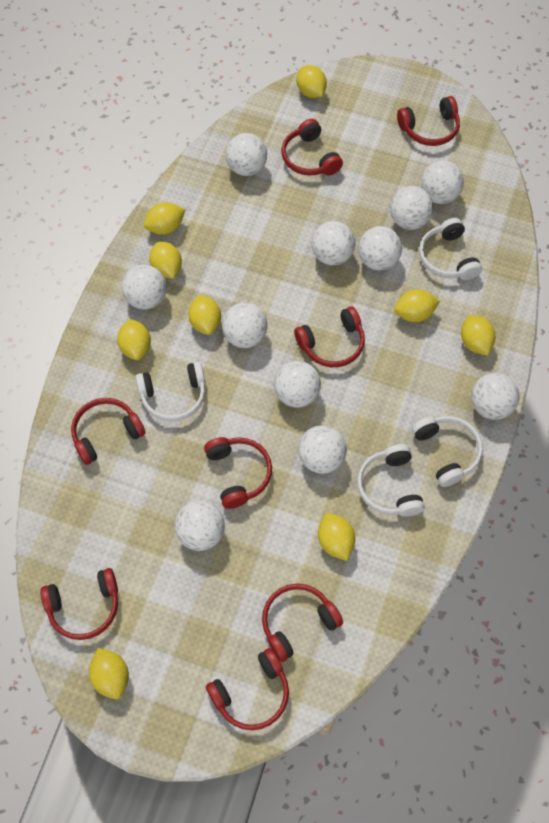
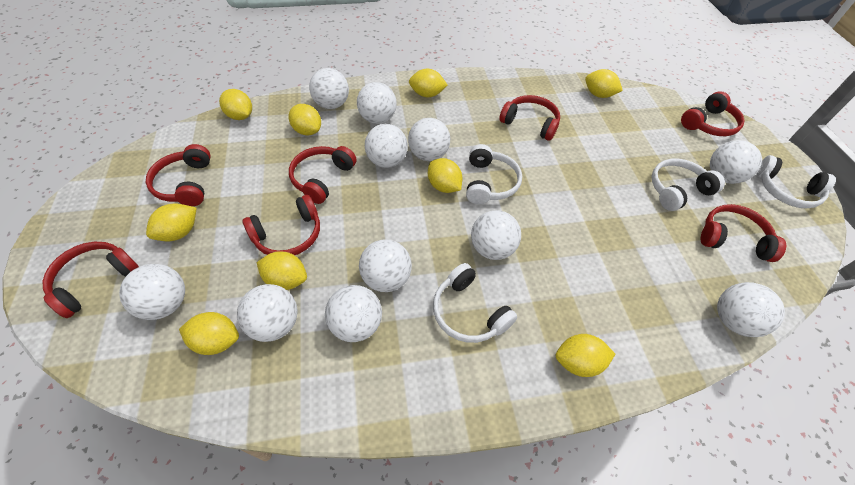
red headphones: 8 -> 7

